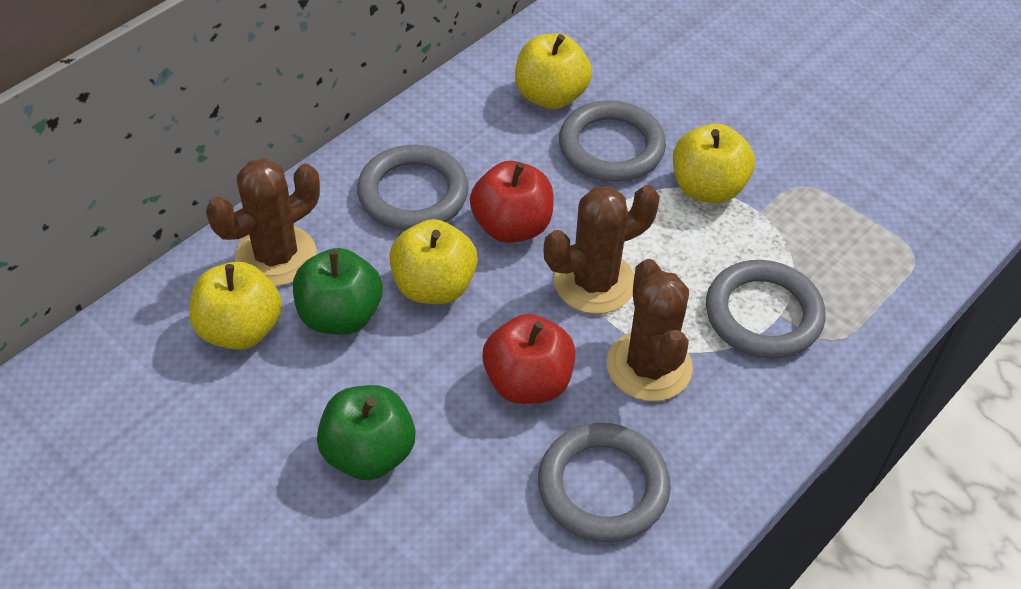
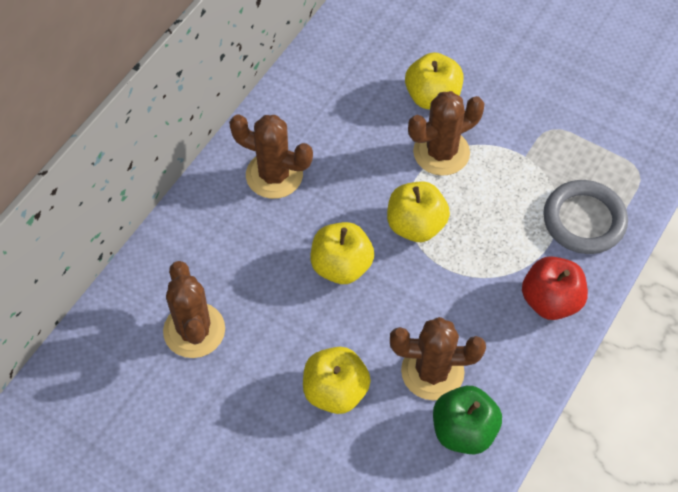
brown cactus: 3 -> 4
green apple: 2 -> 1
grey ring: 4 -> 1
red apple: 2 -> 1

